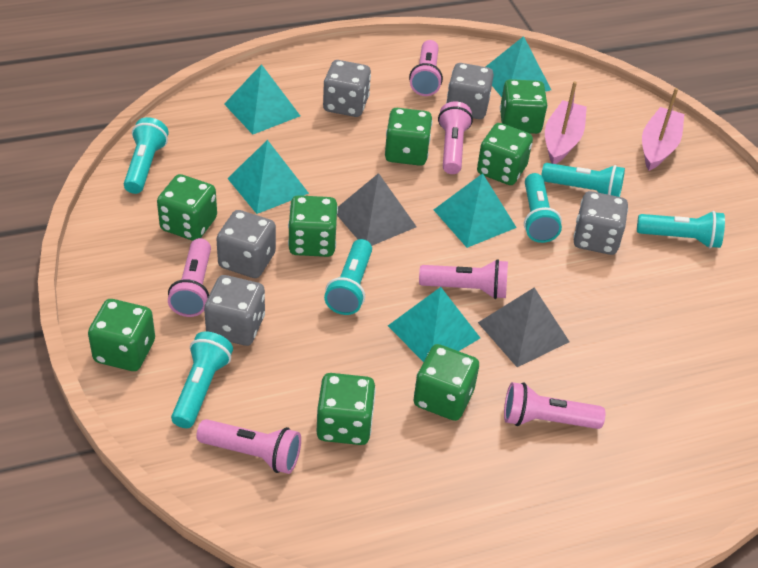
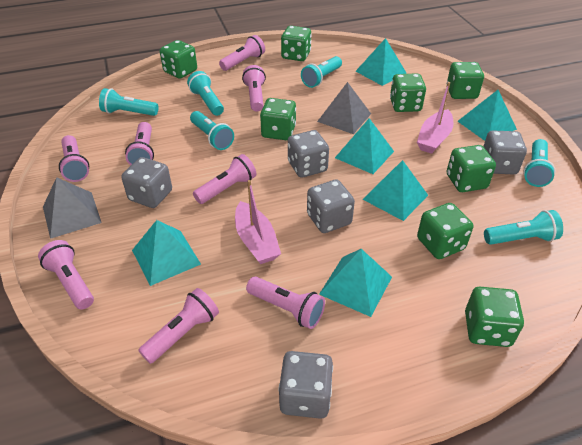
pink flashlight: 6 -> 8
turquoise pyramid: 5 -> 6

